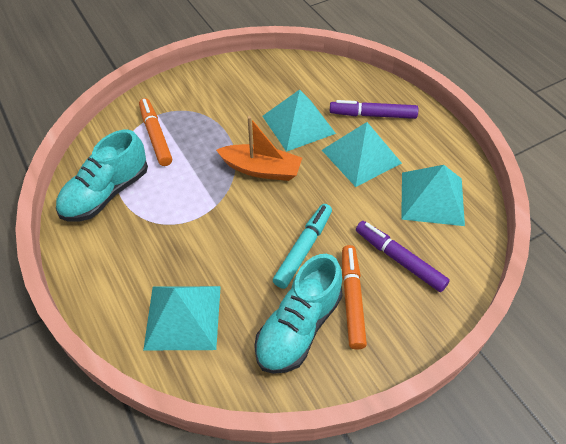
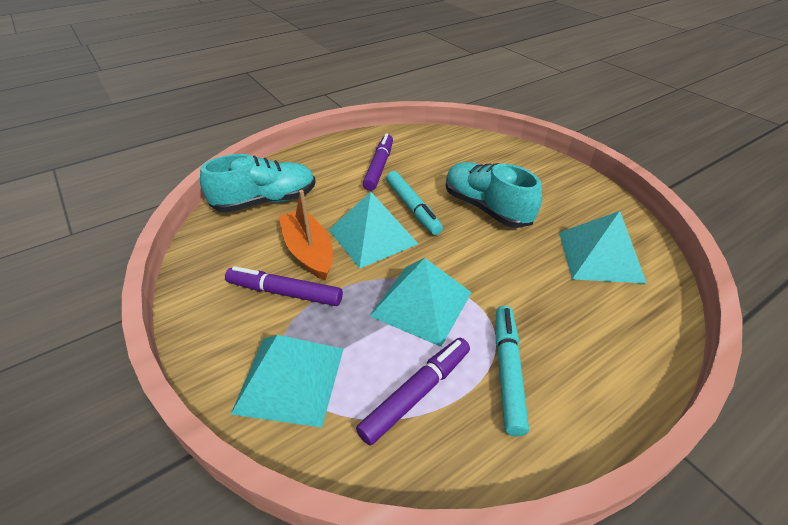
orange marker: 2 -> 0
purple marker: 2 -> 3
turquoise marker: 1 -> 2

